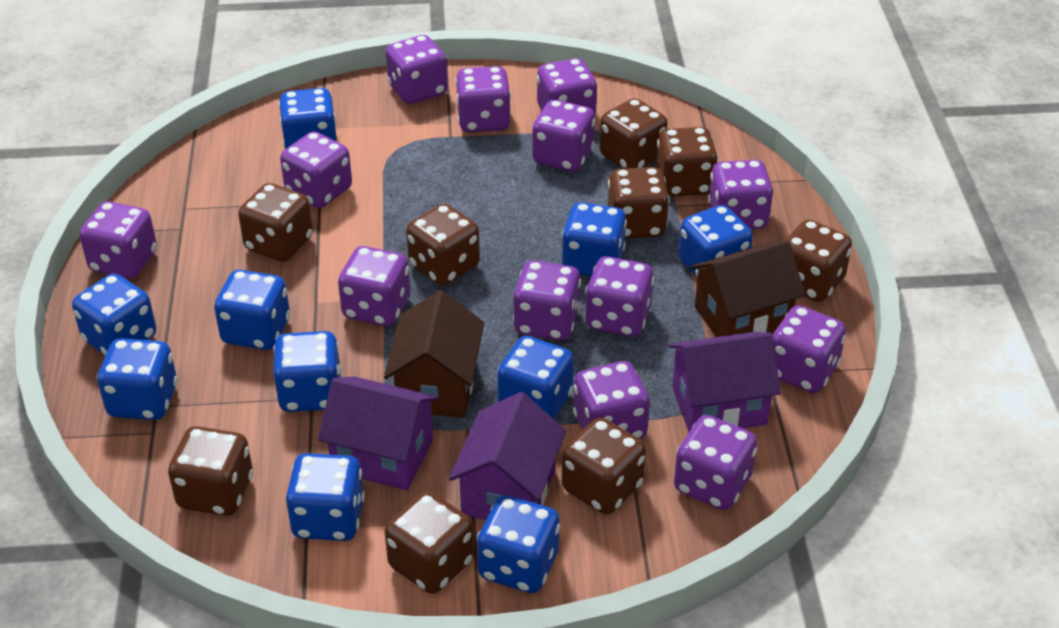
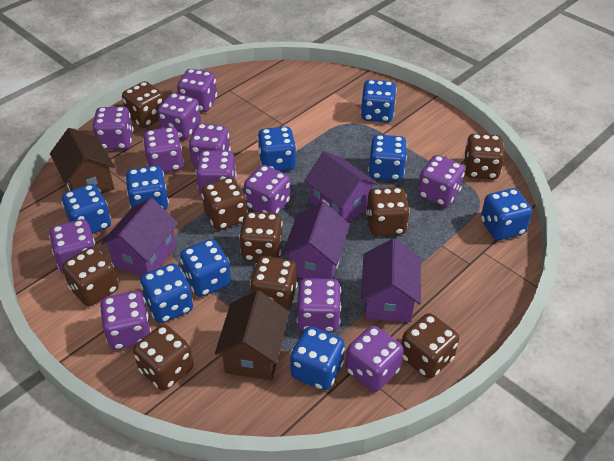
blue dice: 10 -> 9
purple dice: 13 -> 12
purple house: 3 -> 4

